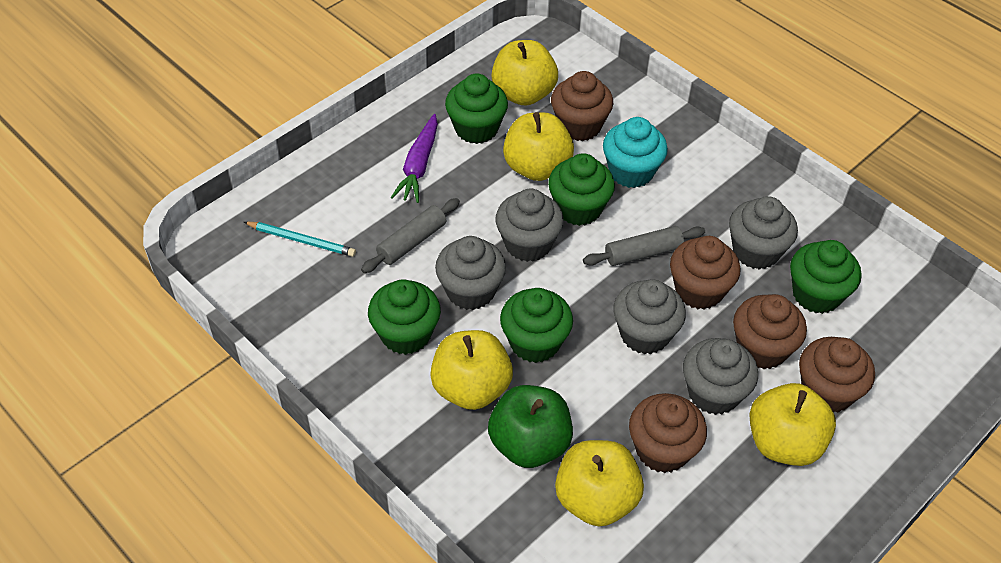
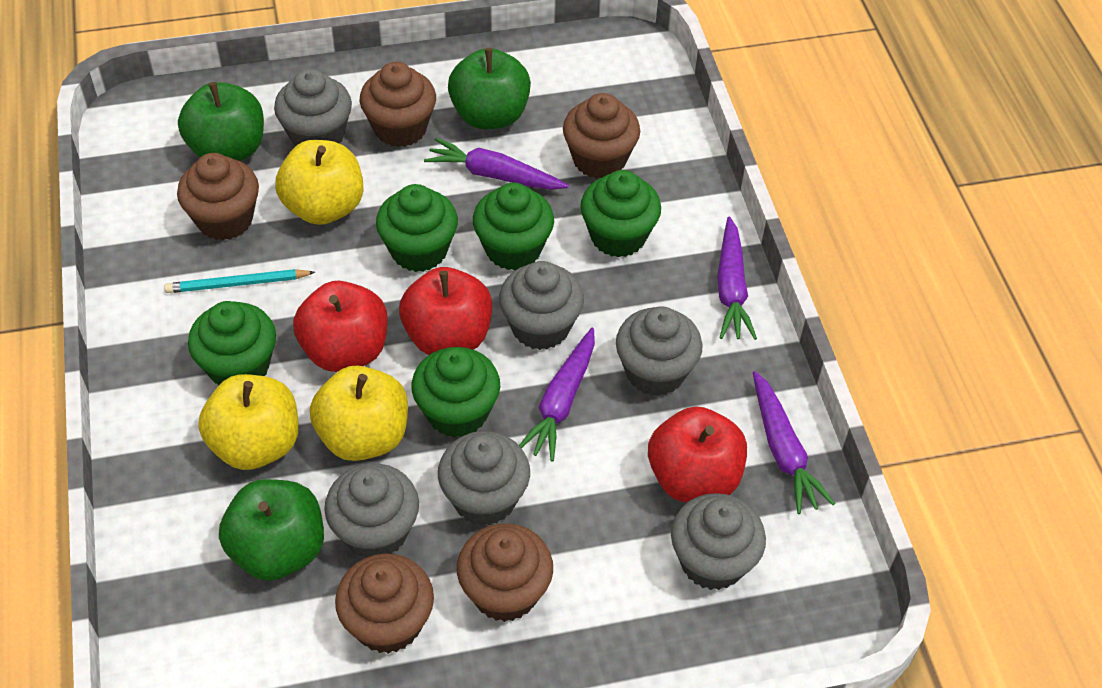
green apple: 1 -> 3
grey cupcake: 5 -> 6
grey rolling pin: 2 -> 0
purple carrot: 1 -> 4
red apple: 0 -> 3
turquoise cupcake: 1 -> 0
yellow apple: 5 -> 3

